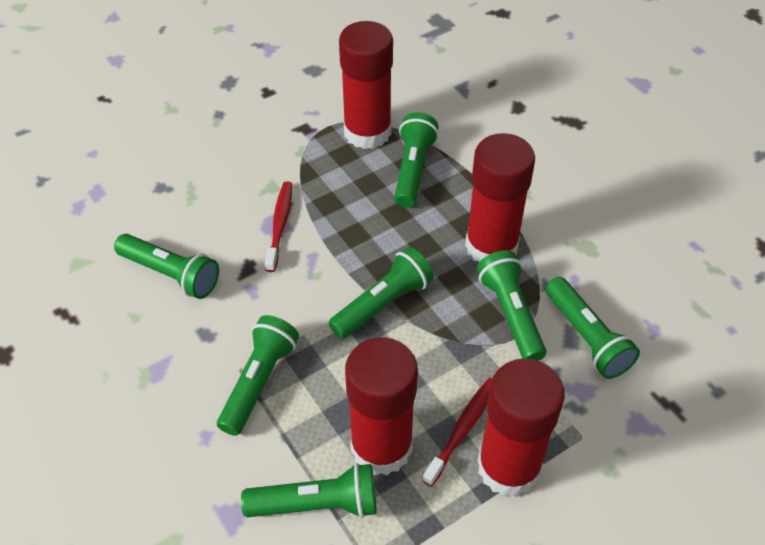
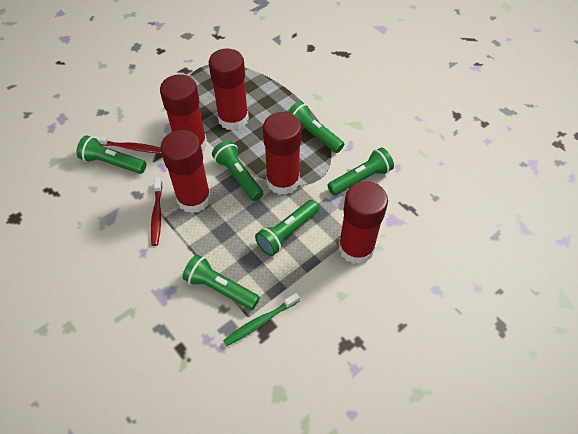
green flashlight: 7 -> 6
green toothbrush: 0 -> 1
red glue stick: 4 -> 5

